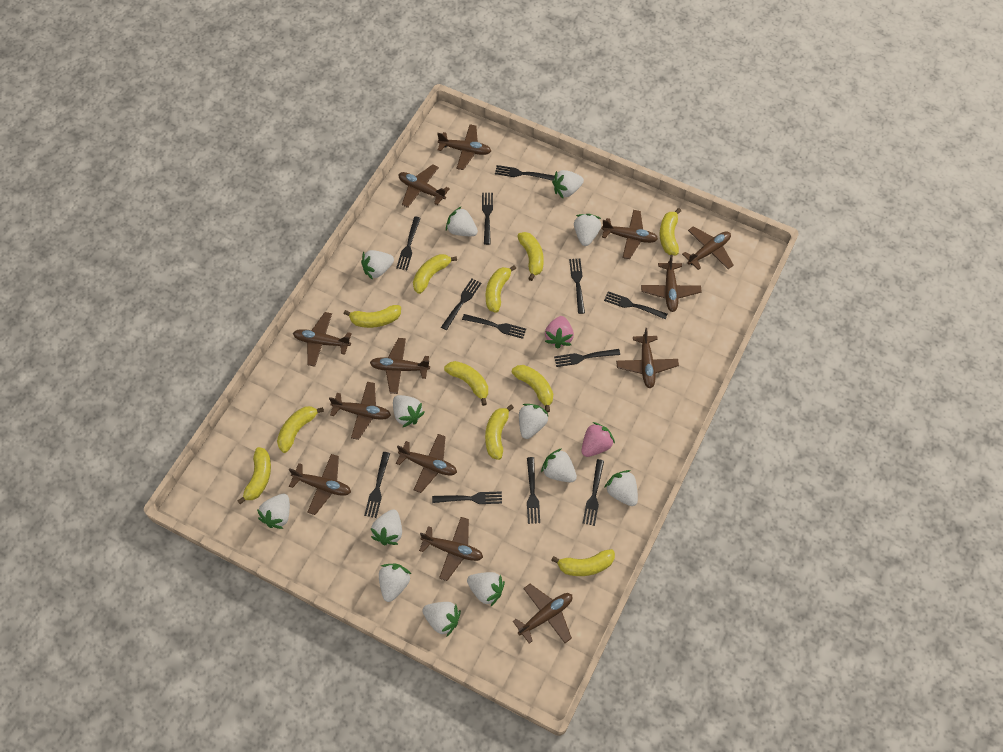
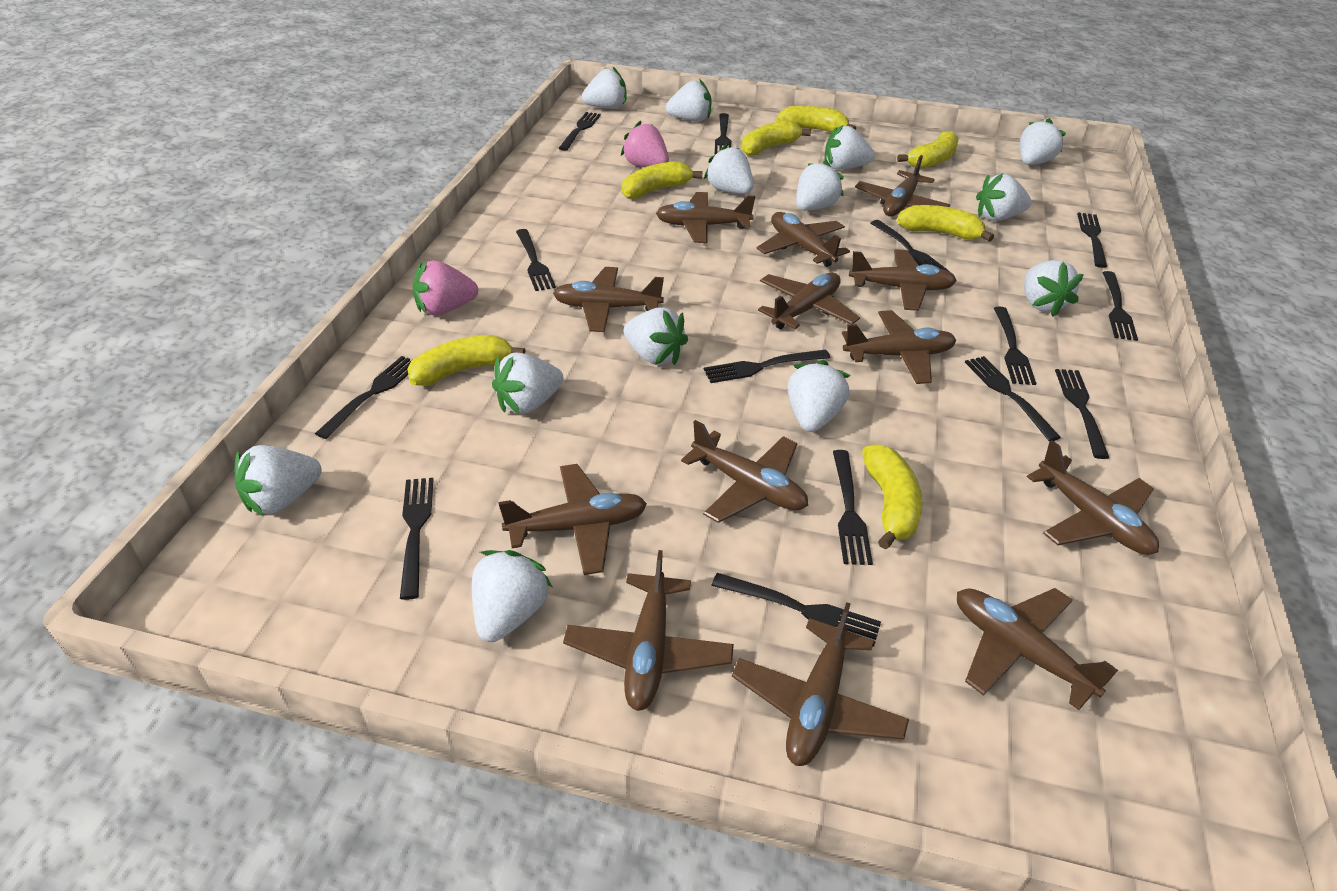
black fork: 12 -> 14
yellow banana: 11 -> 7

